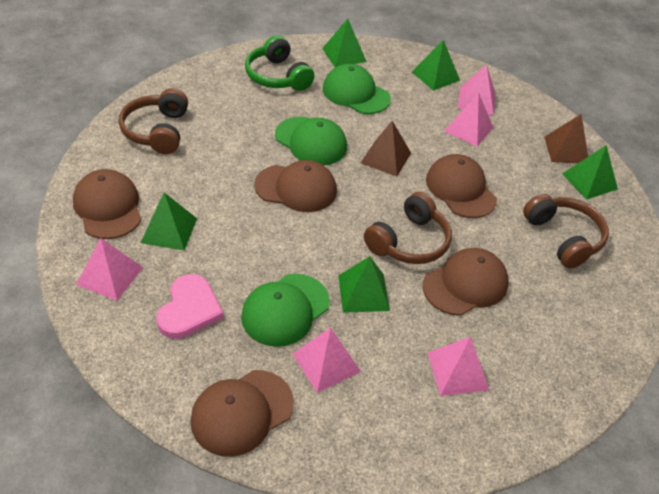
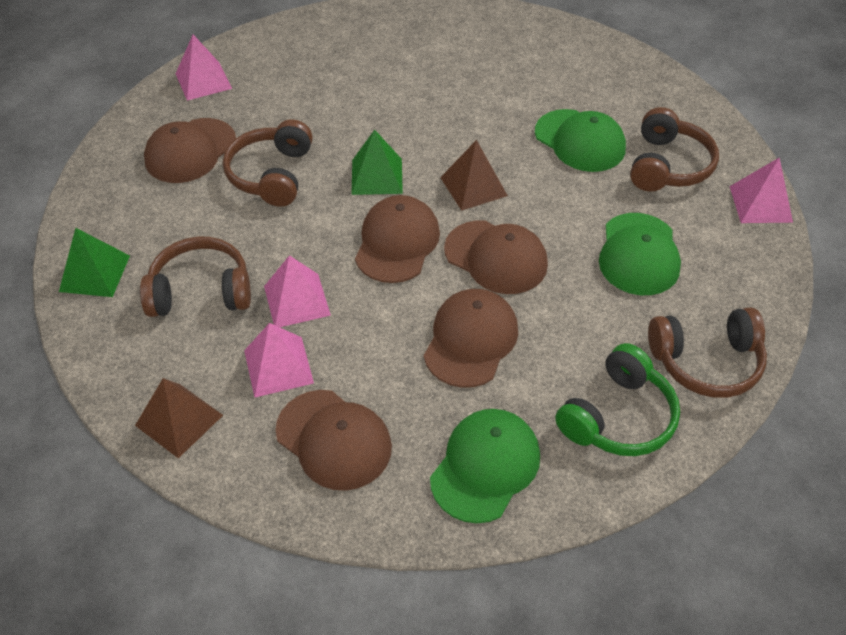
brown headphones: 3 -> 4
green pyramid: 5 -> 2
pink heart: 1 -> 0
pink pyramid: 5 -> 4

